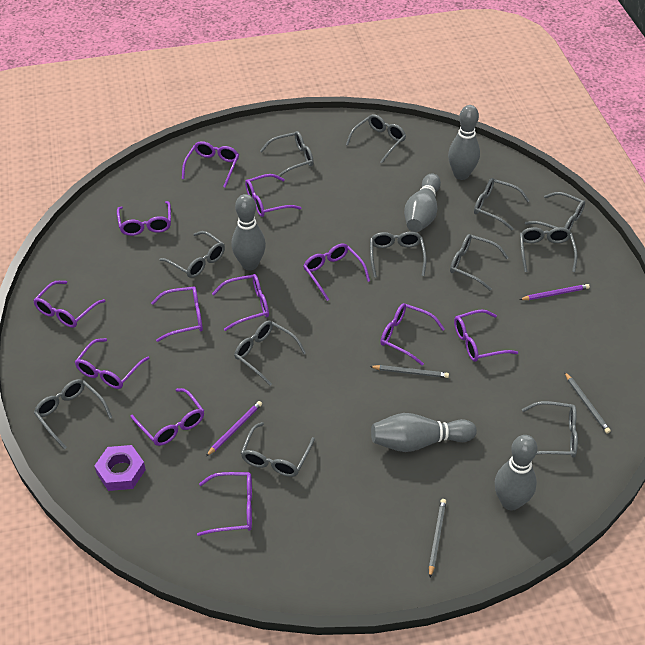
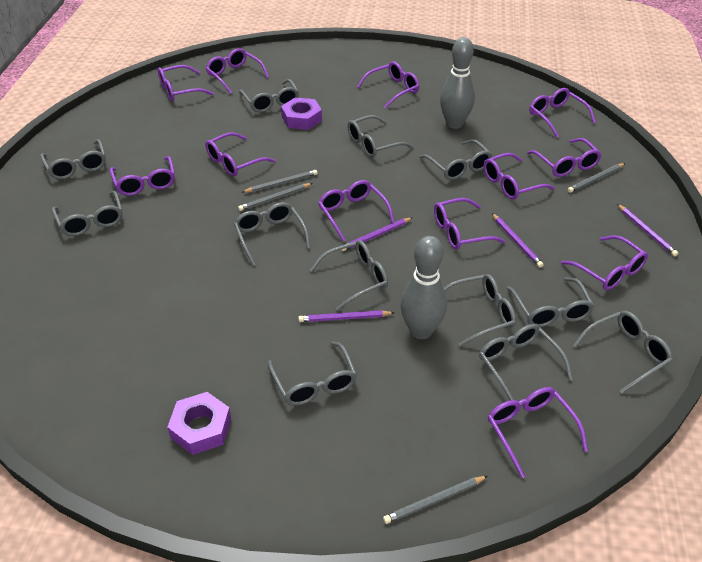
grey bowling pin: 5 -> 2
grey pencil: 3 -> 4
purple nut: 1 -> 2
purple pencil: 2 -> 4

